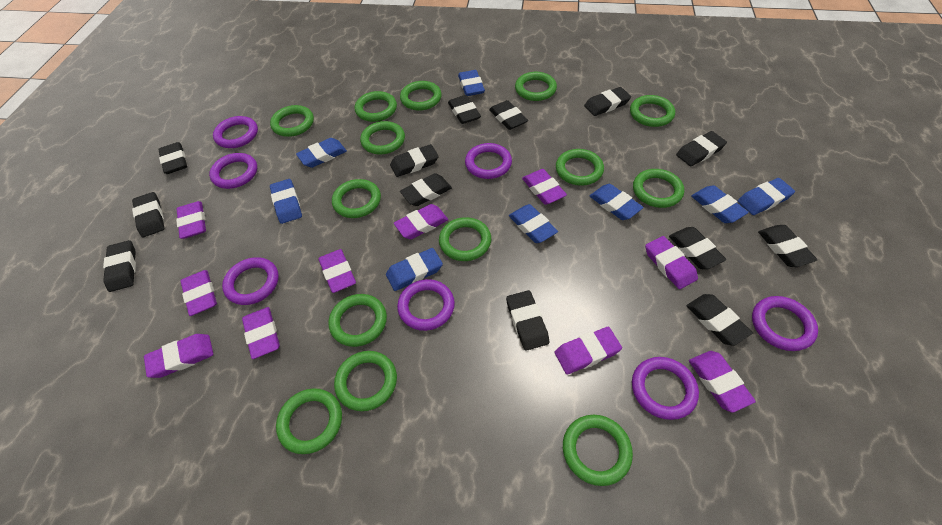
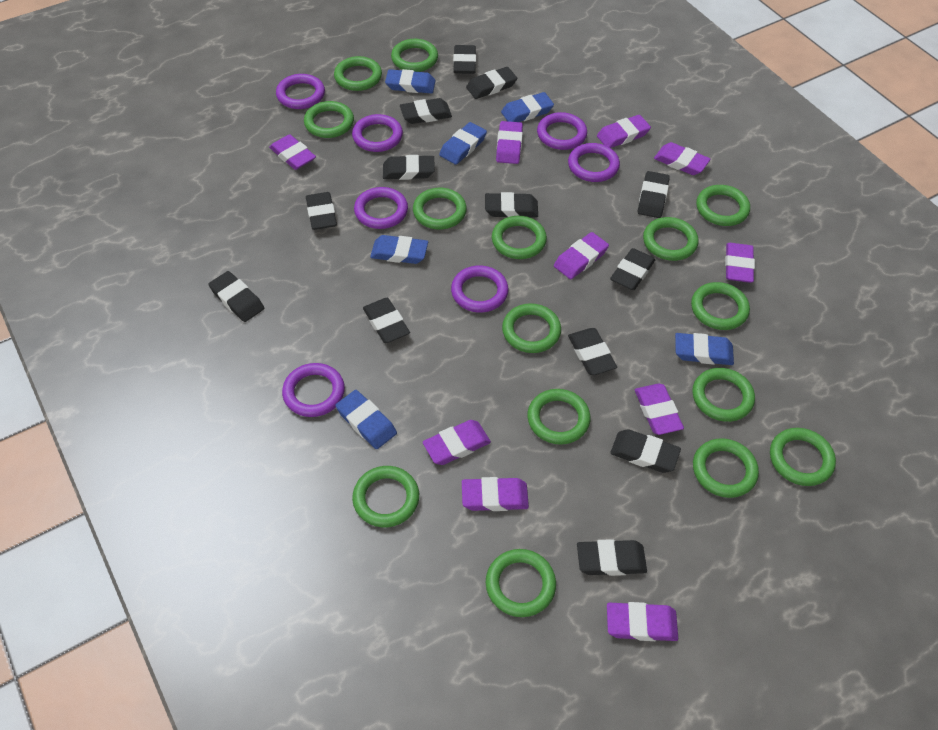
blue eraser: 8 -> 6
green ring: 14 -> 15

